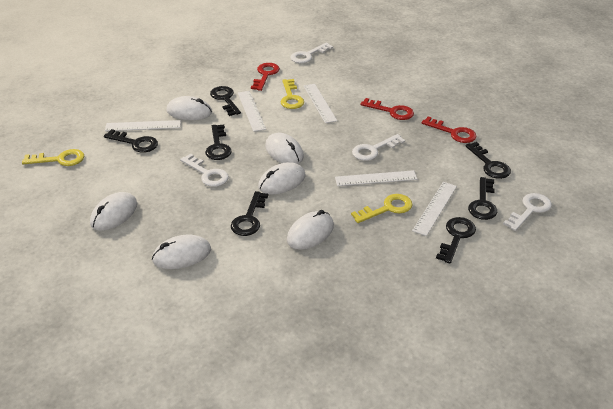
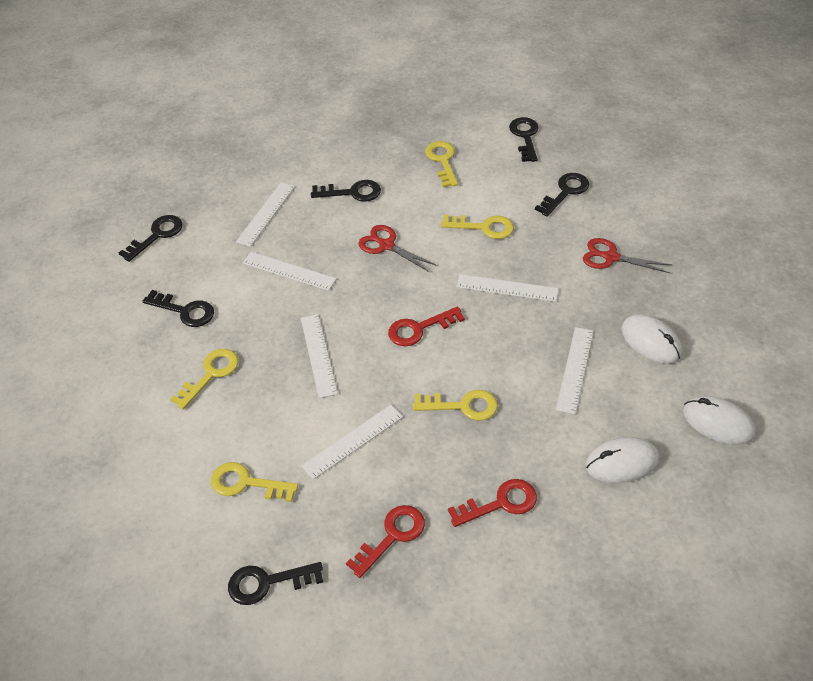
black key: 7 -> 6
red scissors: 0 -> 2
white key: 4 -> 0
white mouse: 6 -> 3
white ruler: 5 -> 6
yellow key: 3 -> 5

